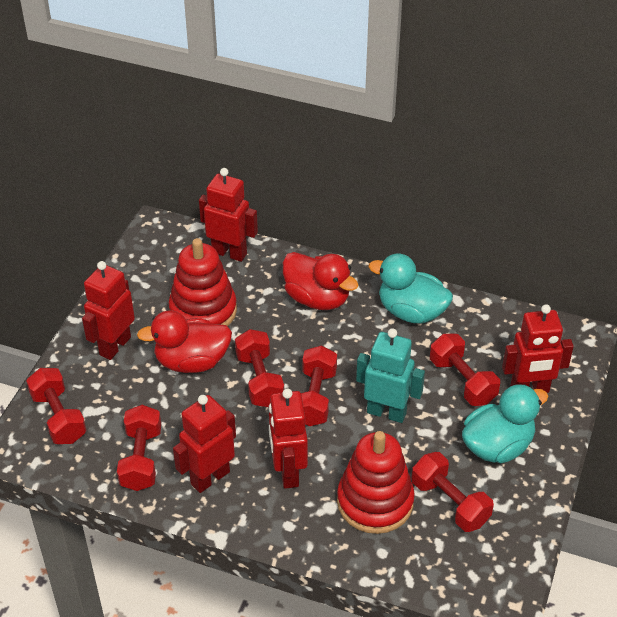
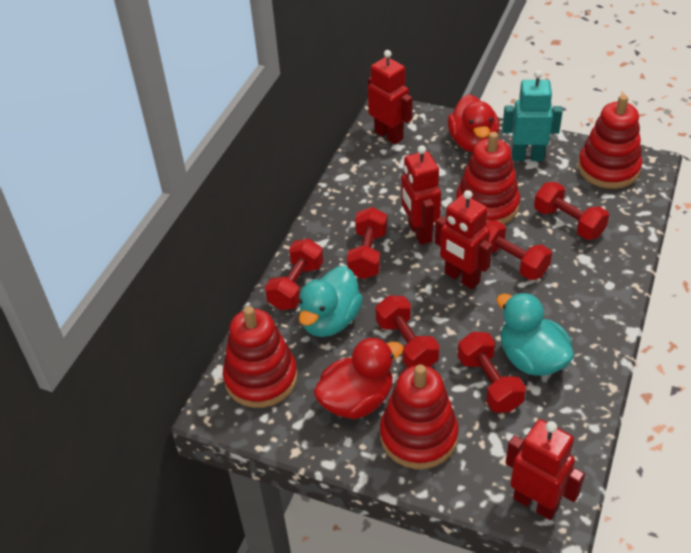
red robot: 5 -> 4
red stacking toy: 2 -> 4

